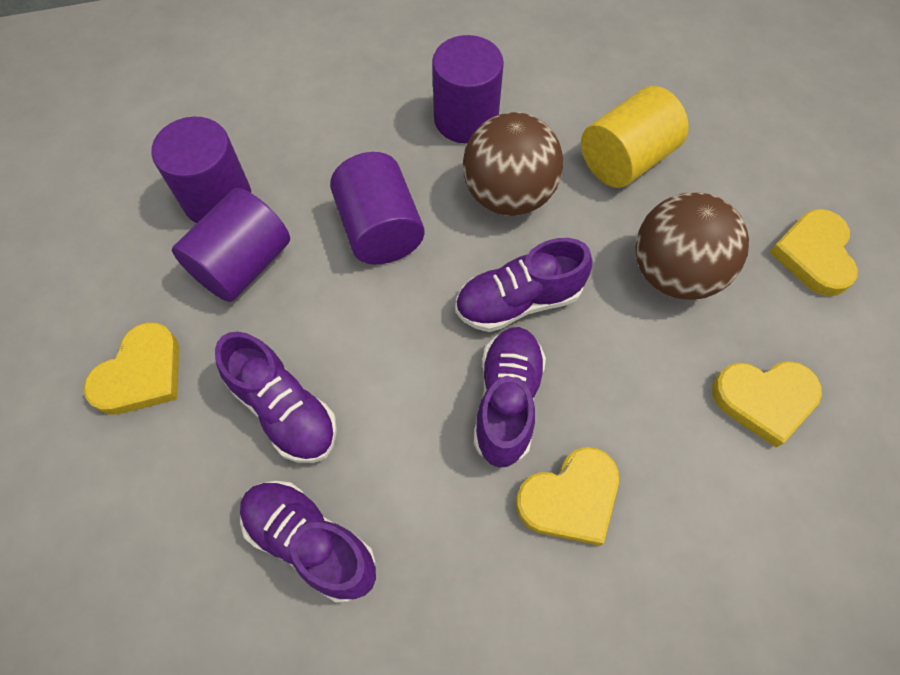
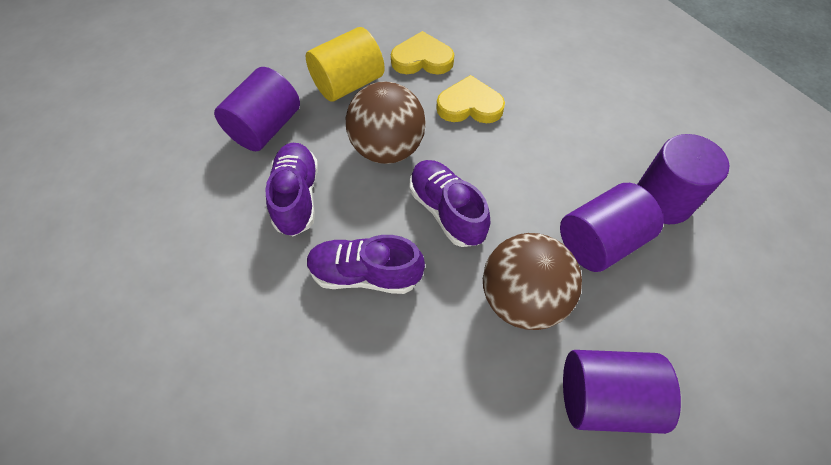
purple shoe: 4 -> 3
yellow heart: 4 -> 2

